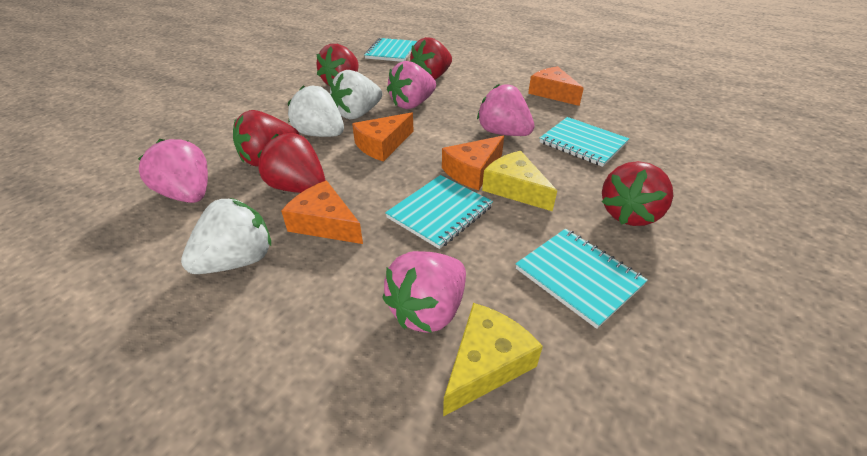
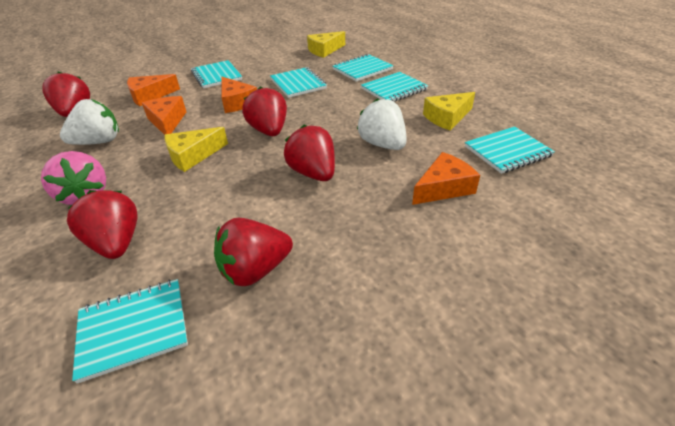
pink strawberry: 4 -> 1
turquoise notebook: 4 -> 6
white strawberry: 3 -> 2
yellow cheese: 2 -> 3

